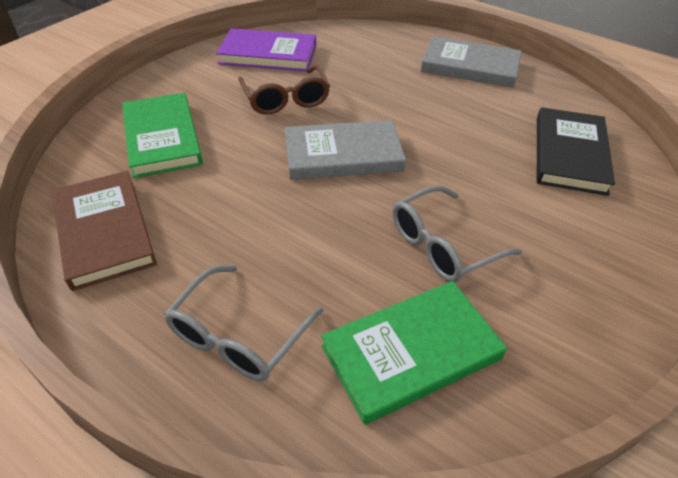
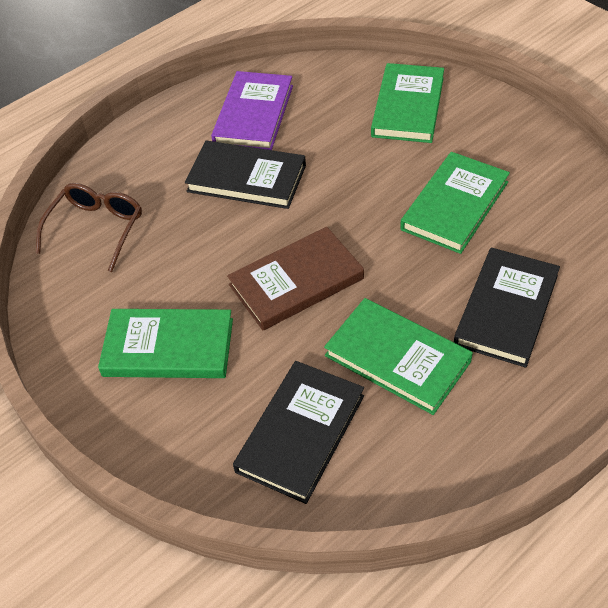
black book: 1 -> 3
green book: 2 -> 4
grey book: 2 -> 0
grey glasses: 2 -> 0

